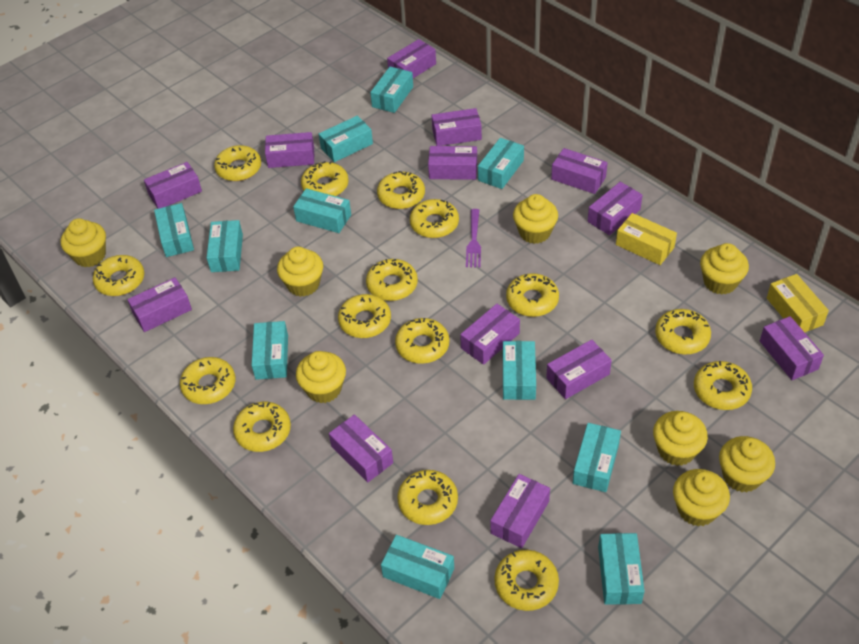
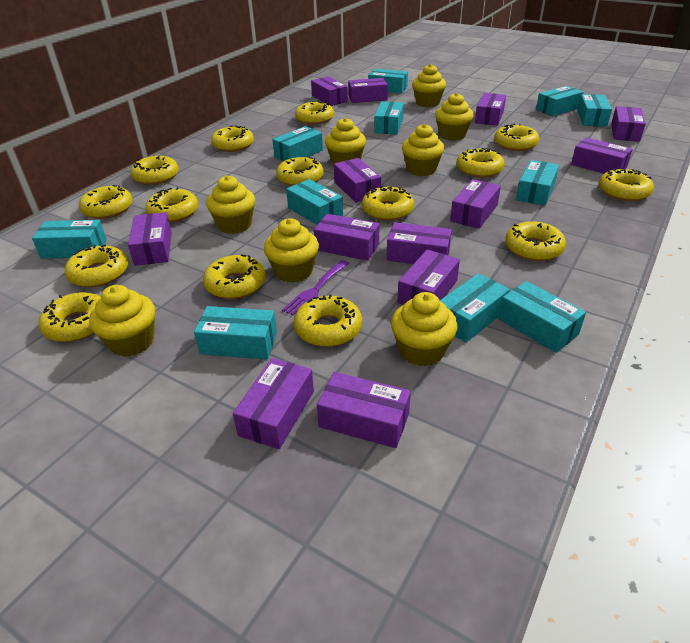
yellow box: 2 -> 0

